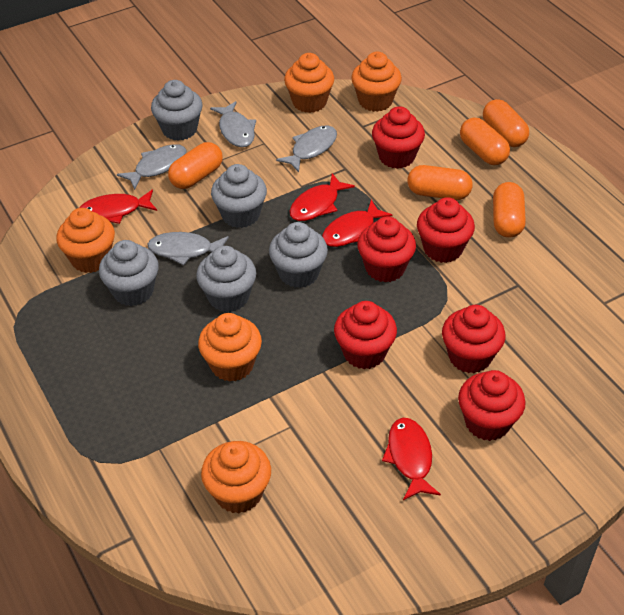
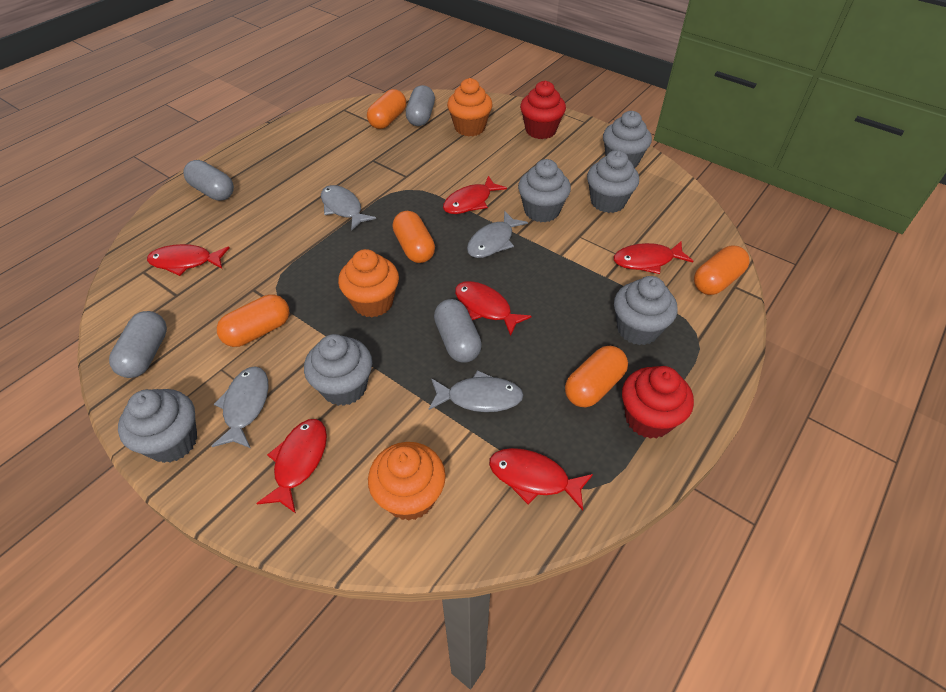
grey capsule: 0 -> 4
grey cupcake: 5 -> 6
orange cupcake: 5 -> 3
red cupcake: 6 -> 2
red fish: 4 -> 6

